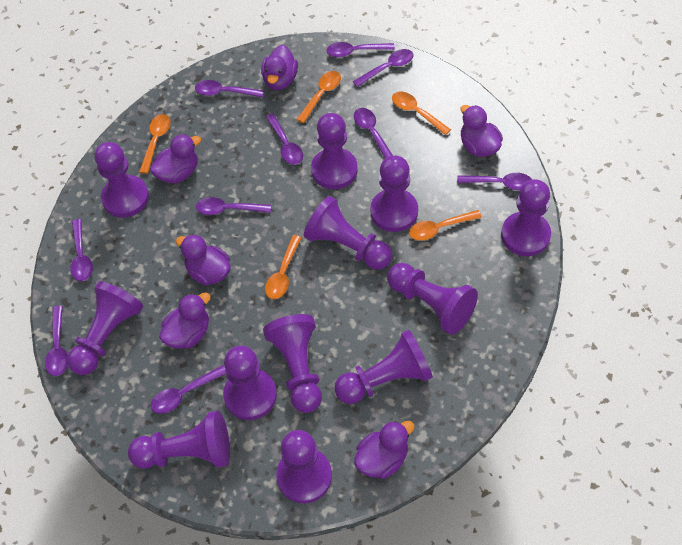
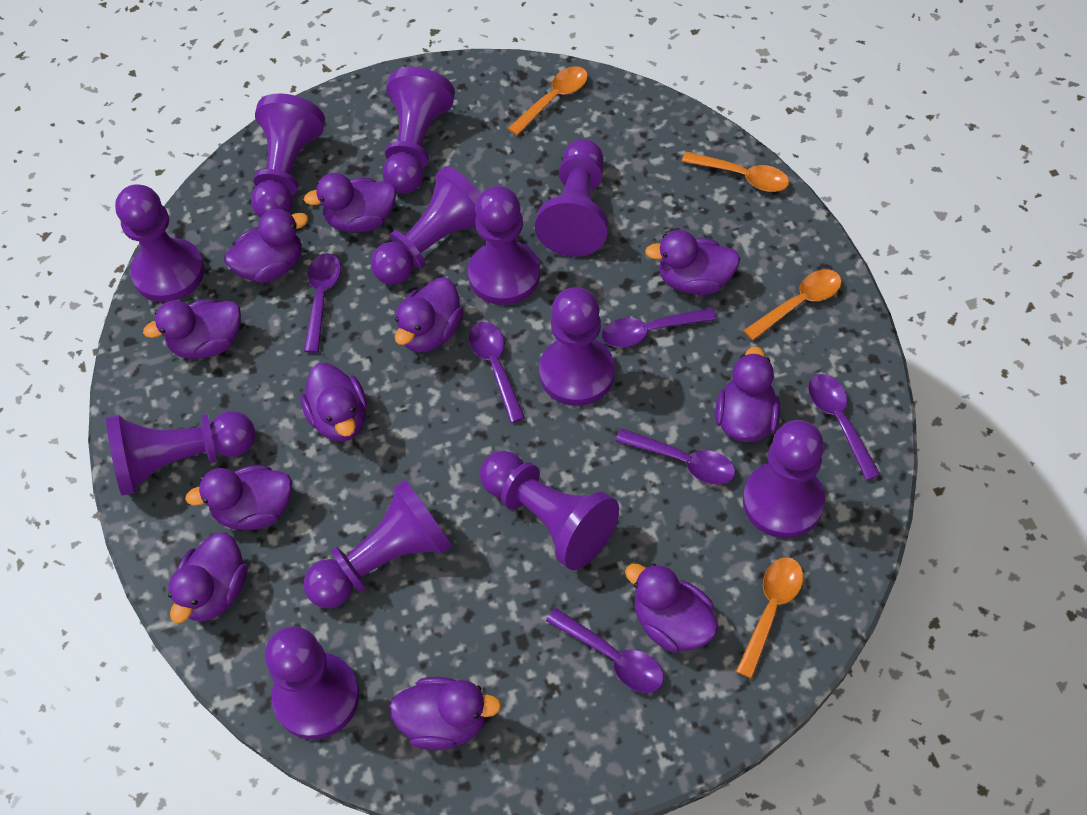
orange spoon: 5 -> 4
purple duck: 6 -> 11
purple spoon: 10 -> 6

